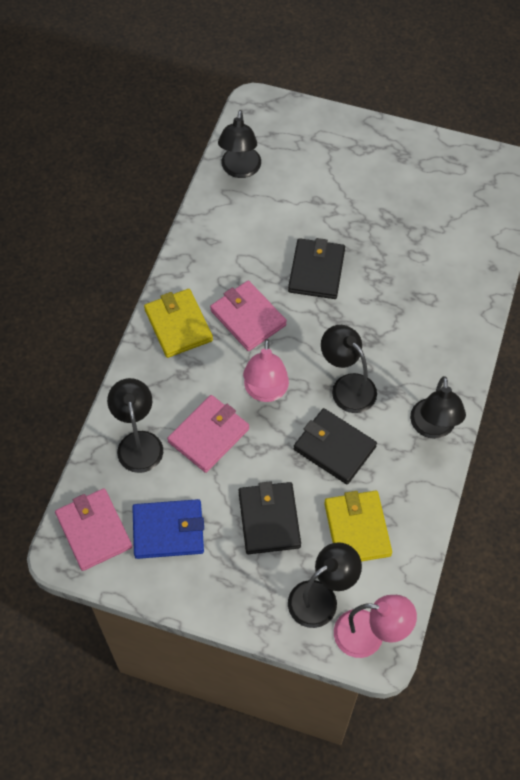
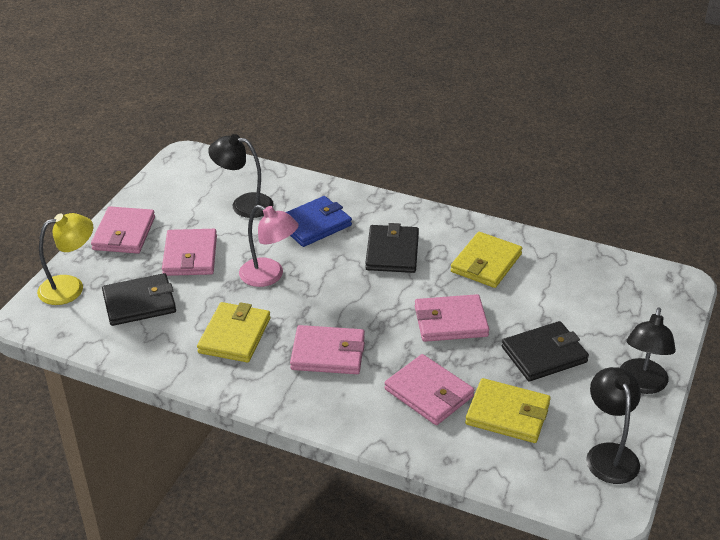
black lamp: 5 -> 3
pink lamp: 2 -> 1
pink wallet: 3 -> 5
yellow lamp: 0 -> 1
yellow wallet: 2 -> 3

